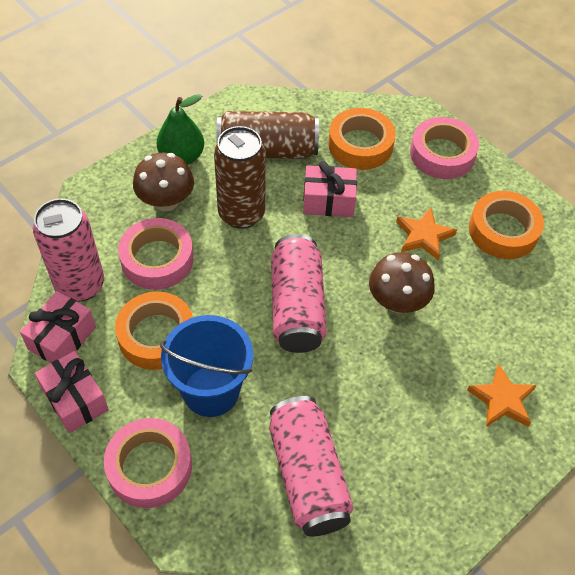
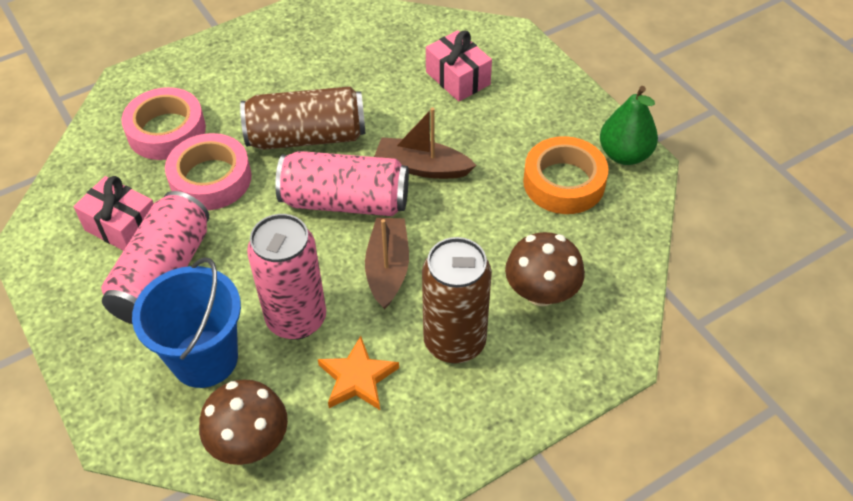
brown boat: 0 -> 2
orange star: 2 -> 1
orange tape: 3 -> 1
pink gift: 3 -> 2
pink tape: 3 -> 2

